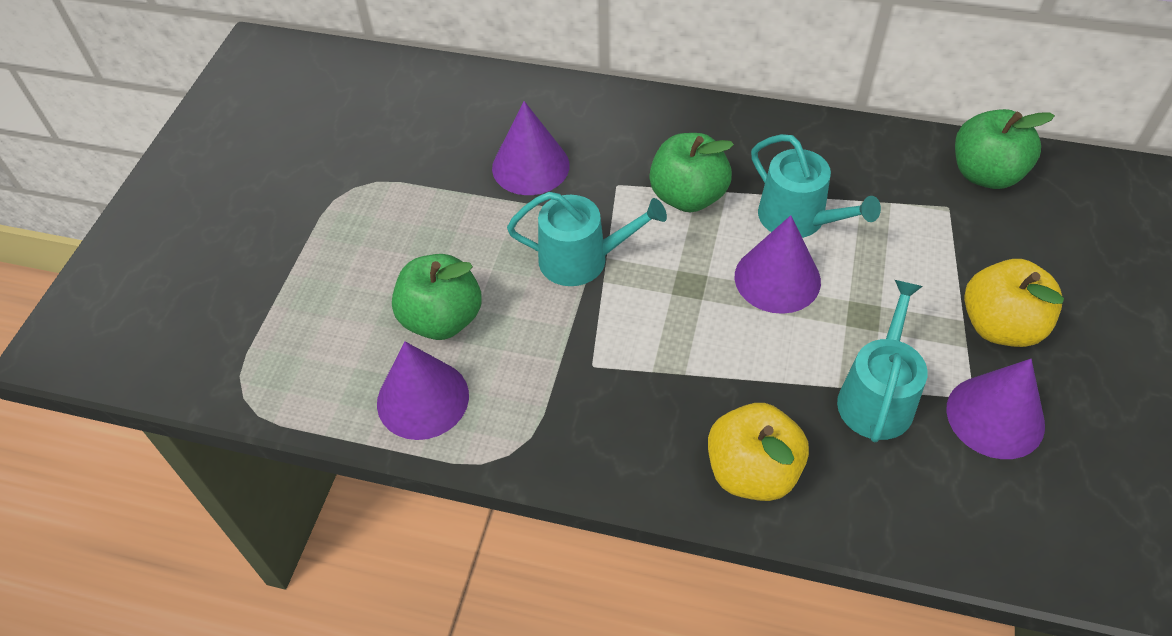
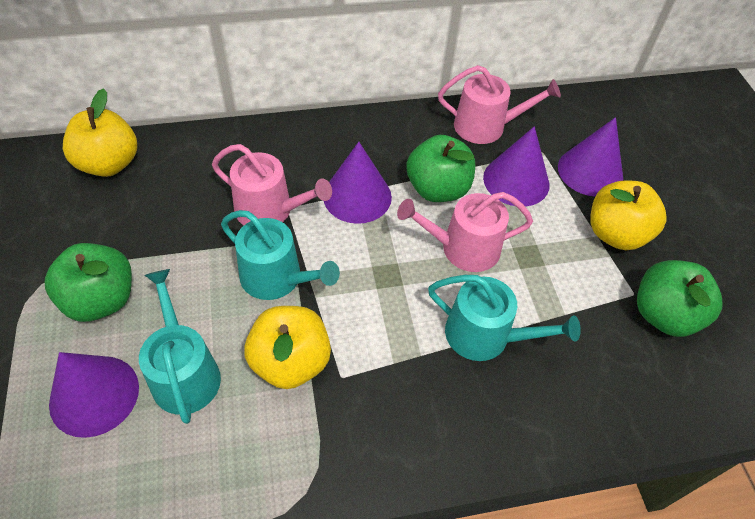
pink watering can: 0 -> 3
yellow apple: 2 -> 3

